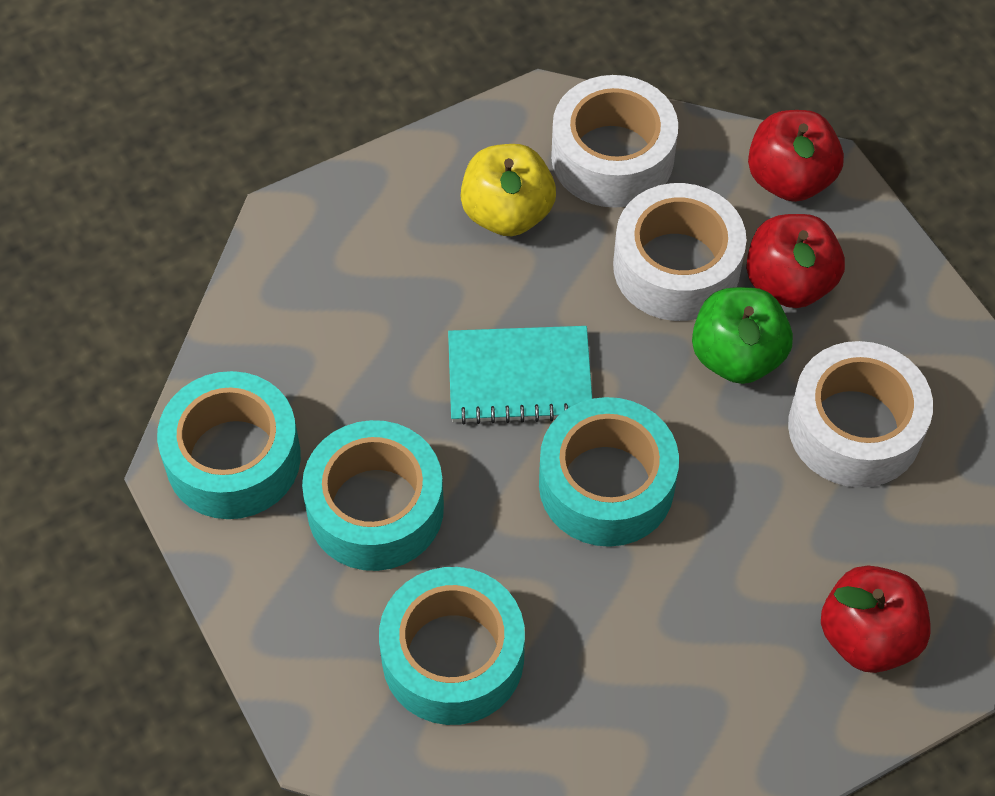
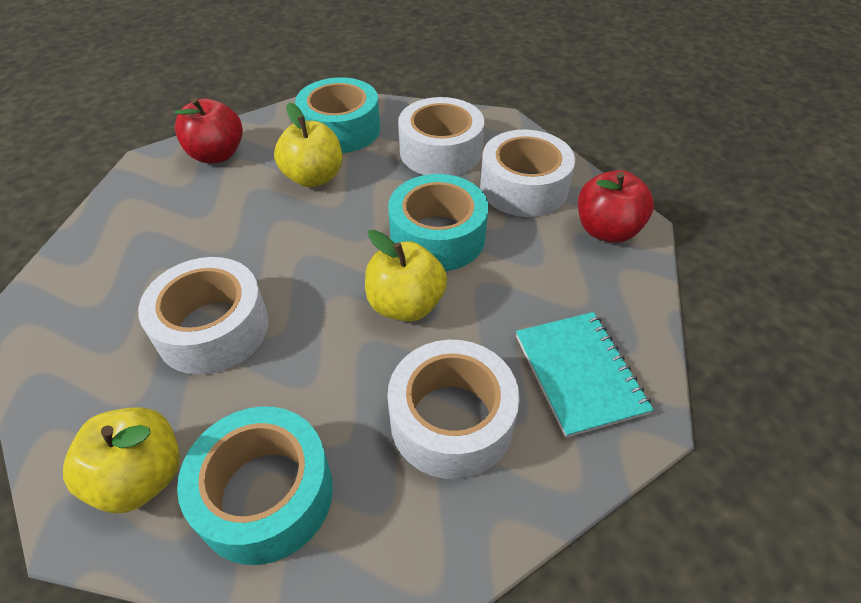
green apple: 1 -> 0
red apple: 3 -> 2
turquoise tape: 4 -> 3
white tape: 3 -> 4
yellow apple: 1 -> 3

